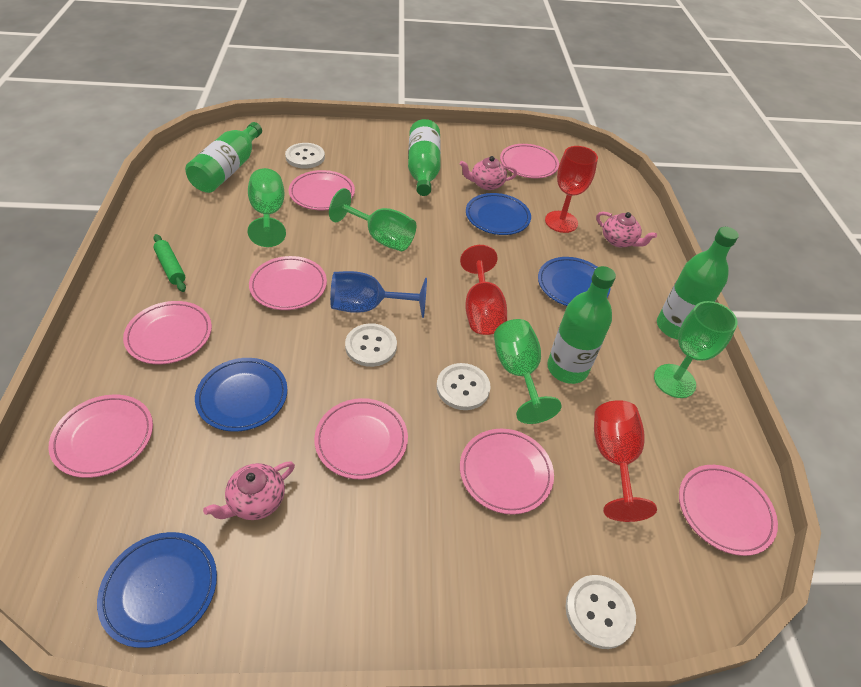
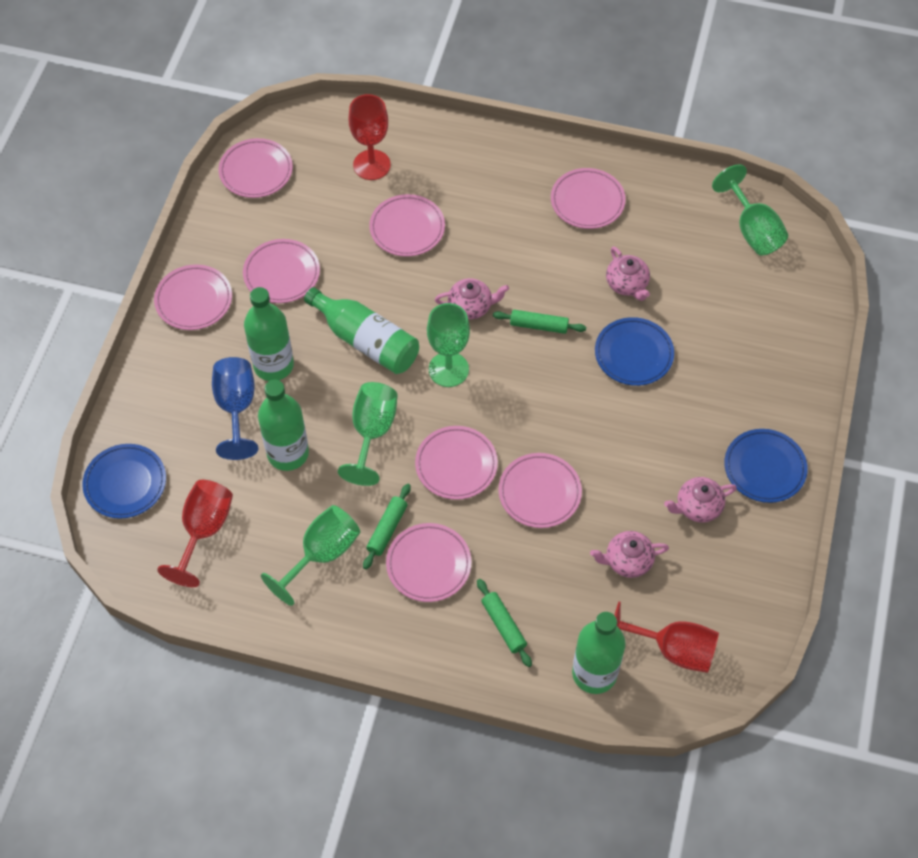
blue plate: 4 -> 3
green rolling pin: 1 -> 3
pink teapot: 3 -> 4
white button: 4 -> 0

